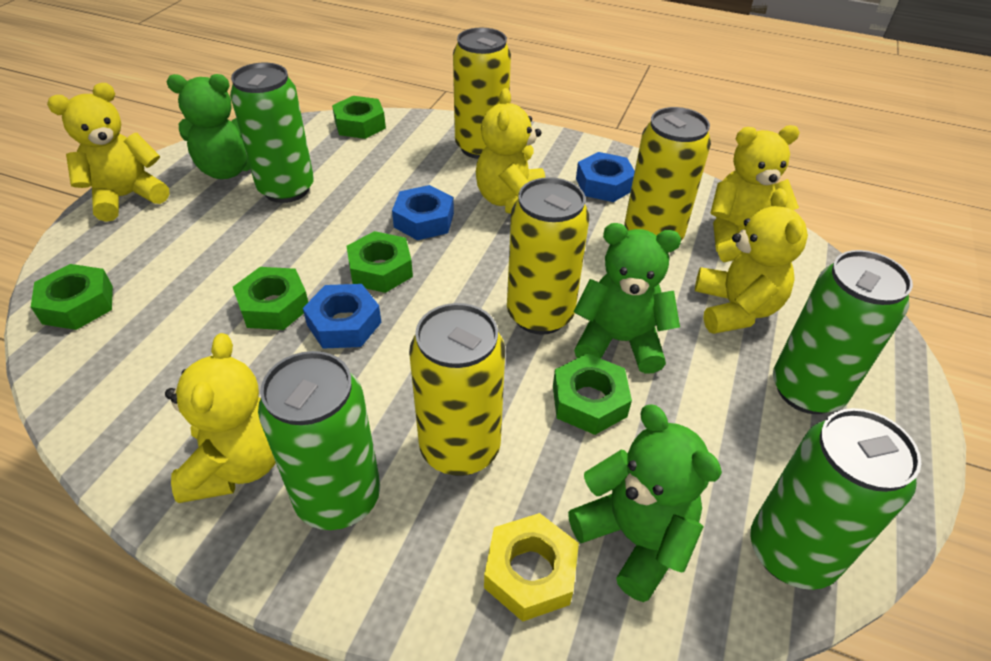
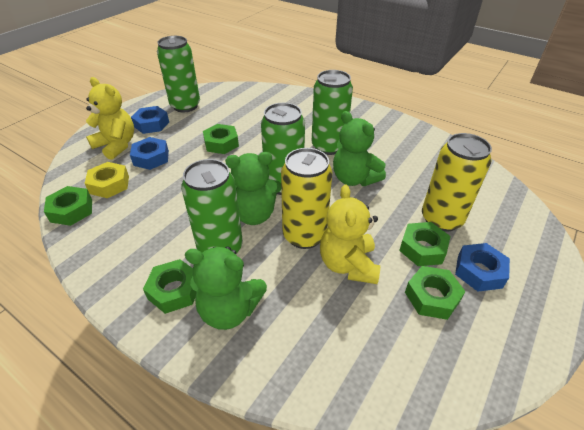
yellow can: 4 -> 2
yellow teddy bear: 5 -> 2

